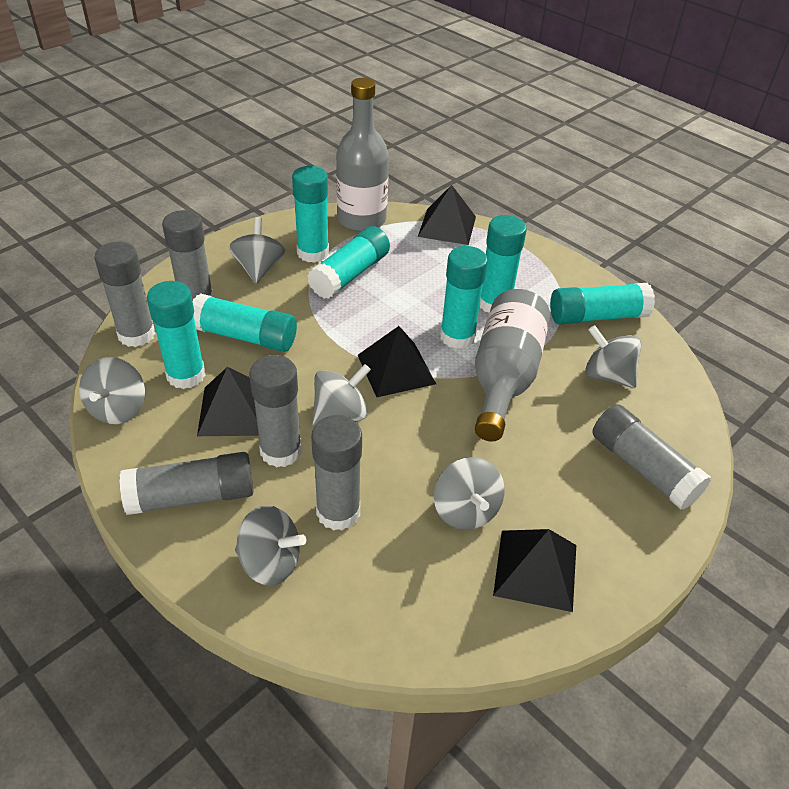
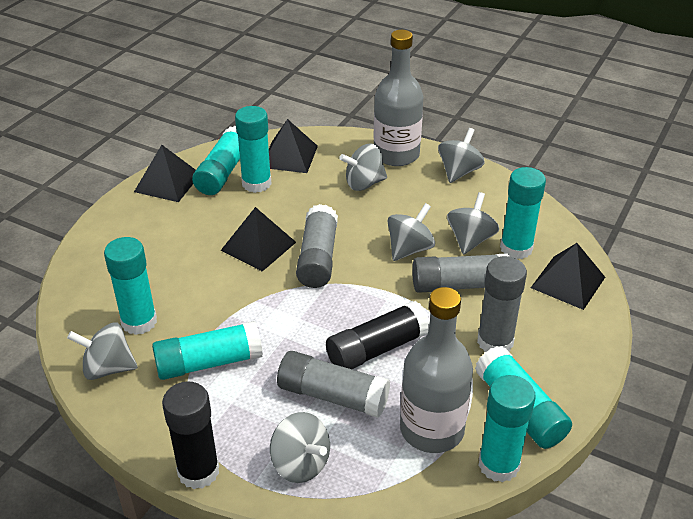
black glue stick: 0 -> 2
grey glue stick: 6 -> 4

